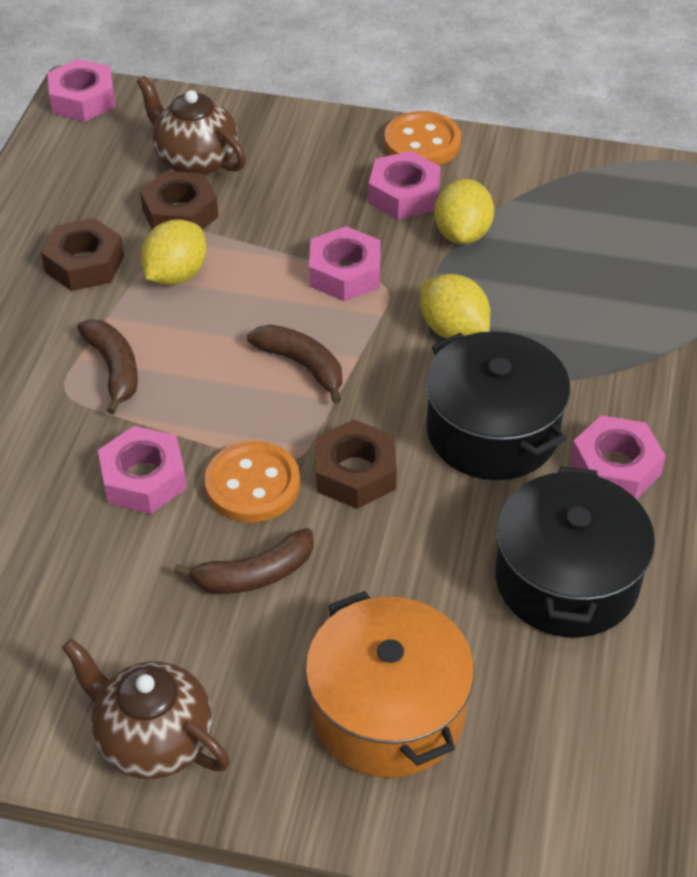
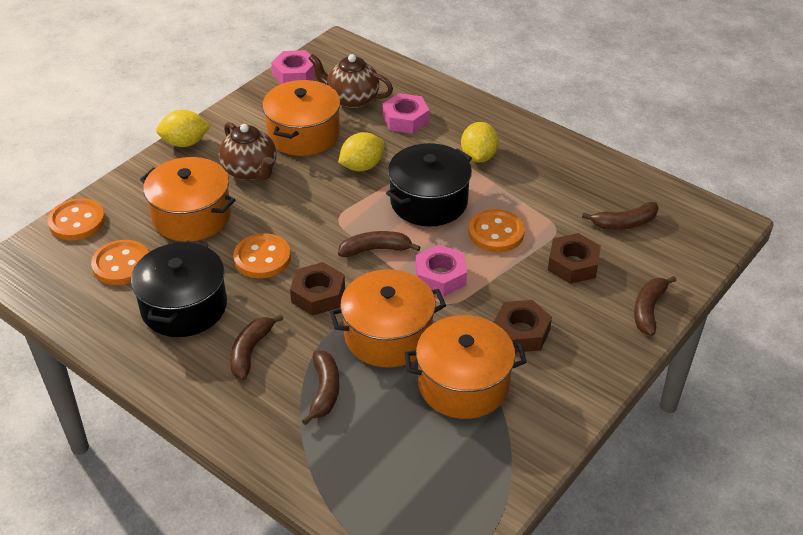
brown banana: 3 -> 5
orange button: 2 -> 4
orange pot: 1 -> 4
pink nut: 5 -> 3

